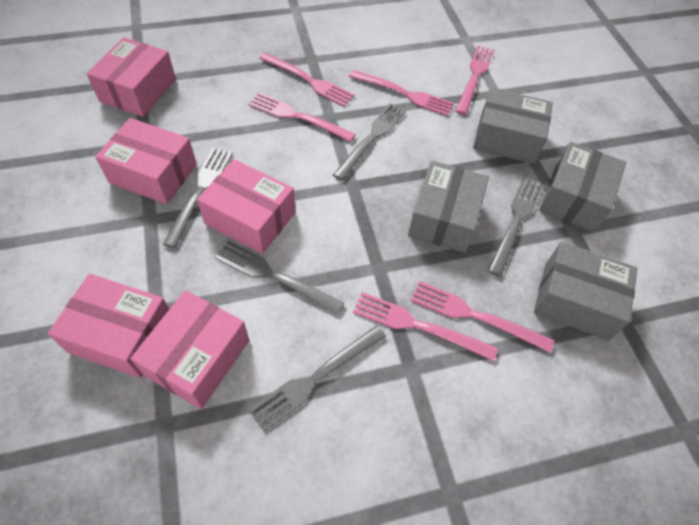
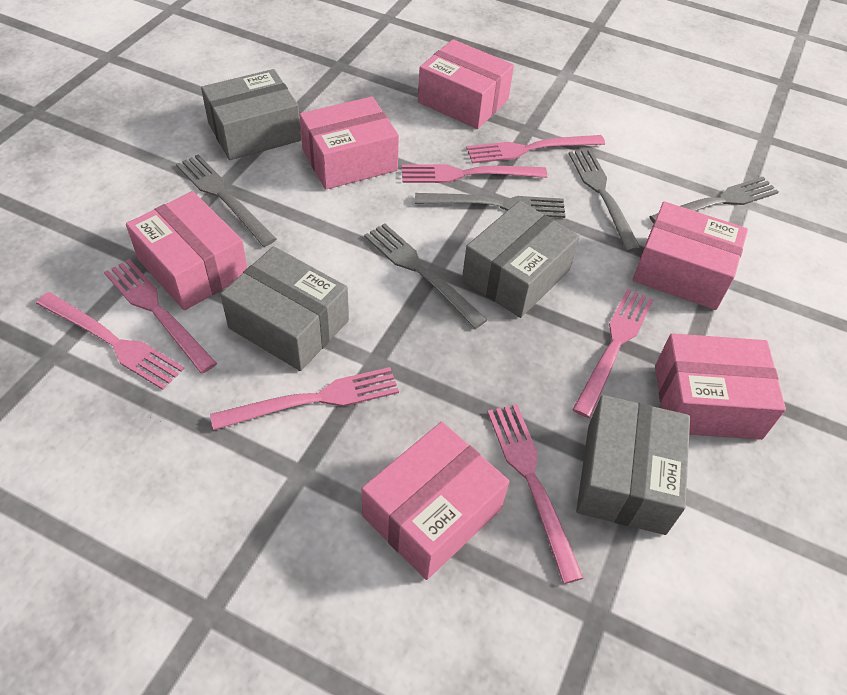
pink box: 5 -> 6
pink fork: 6 -> 7

